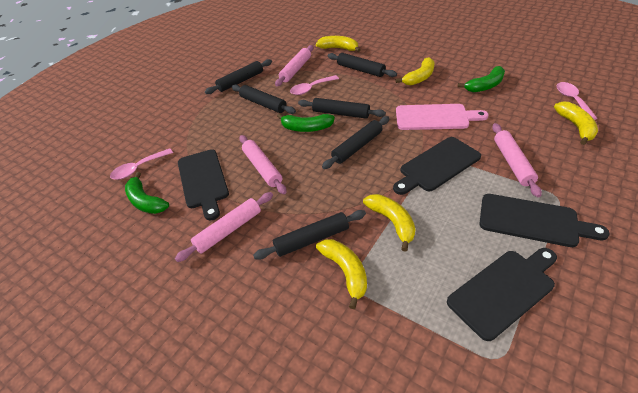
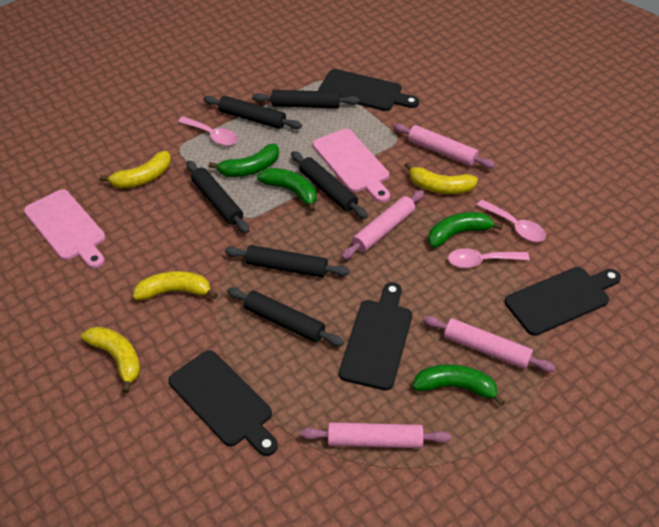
green banana: 3 -> 4
pink cutting board: 1 -> 2
yellow banana: 5 -> 4

